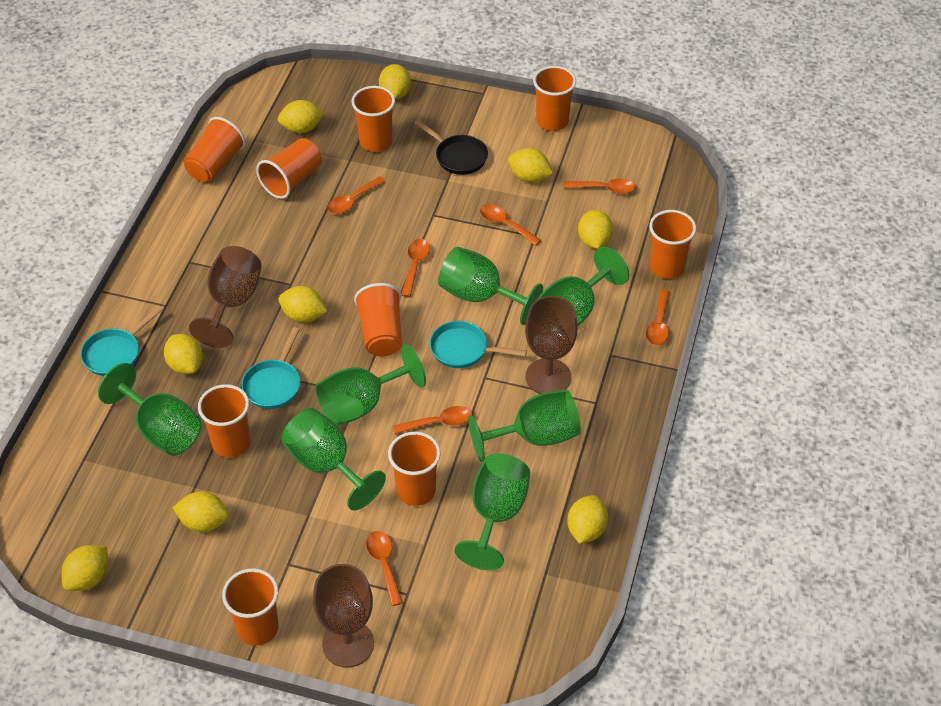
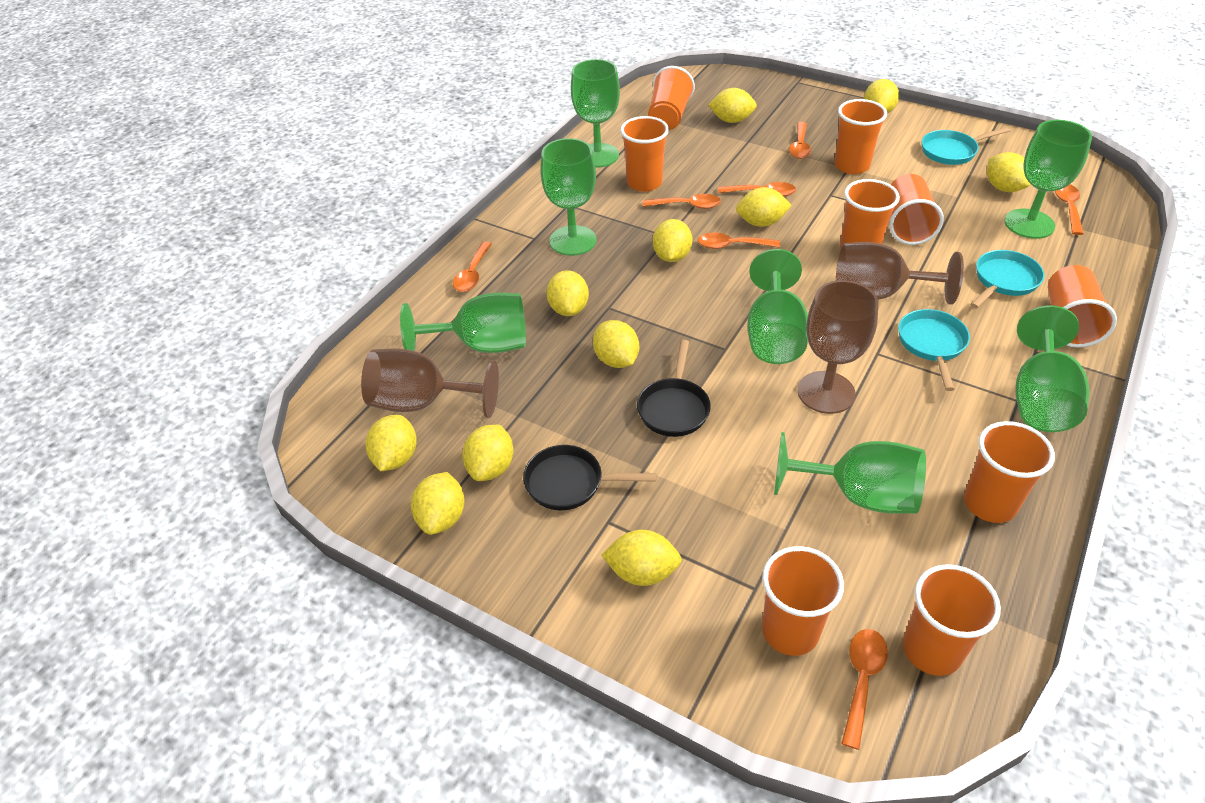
black pan: 1 -> 2
yellow lemon: 9 -> 11

